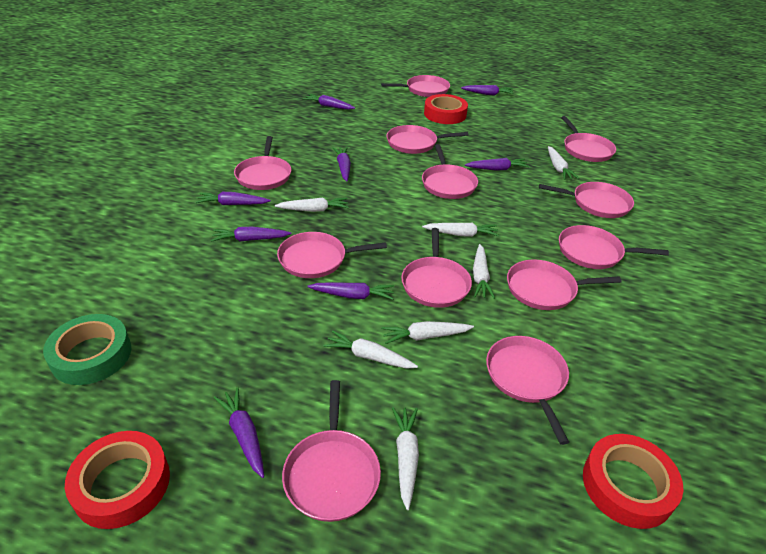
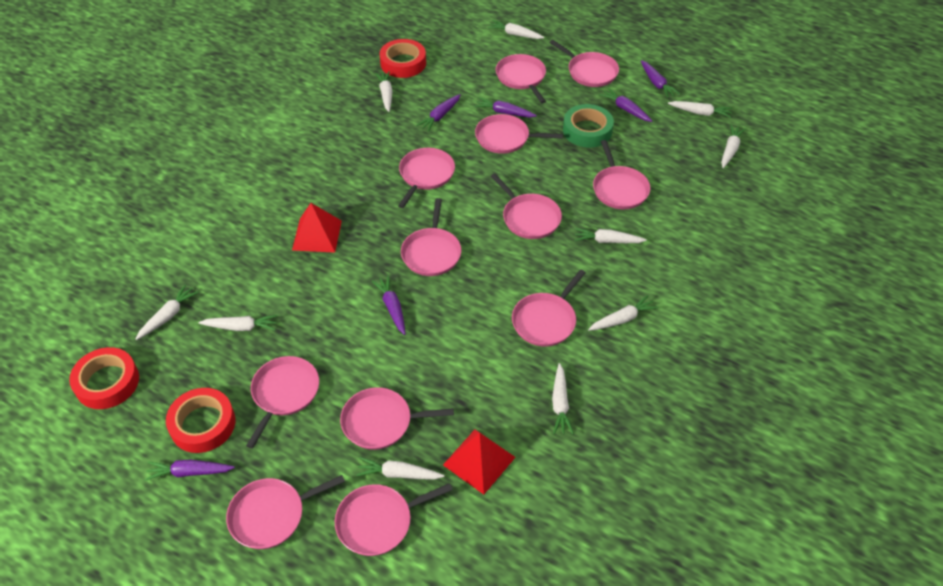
purple carrot: 8 -> 6
red pyramid: 0 -> 2
white carrot: 7 -> 10

